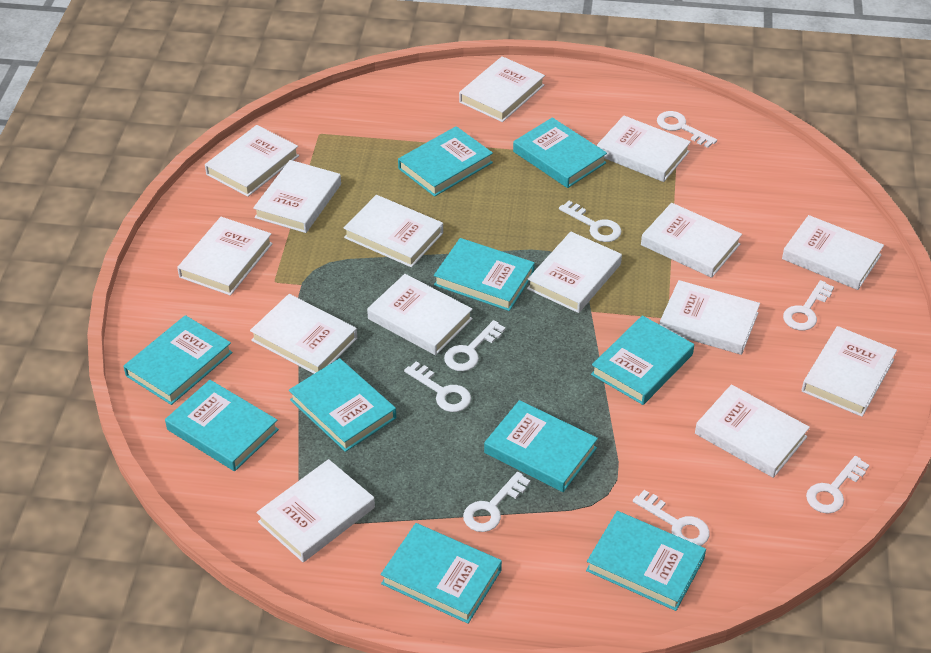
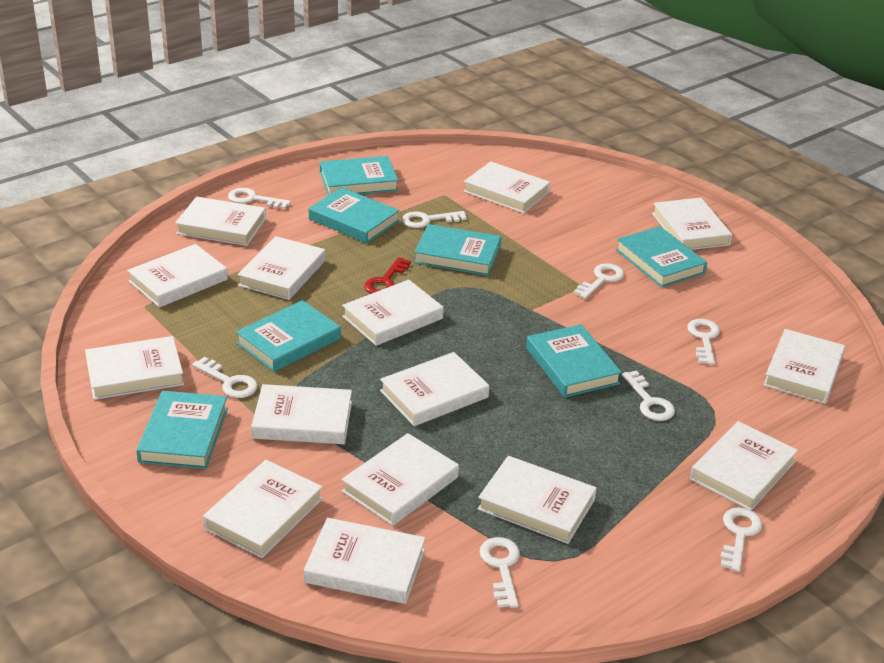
red key: 0 -> 1
turquoise book: 10 -> 7

